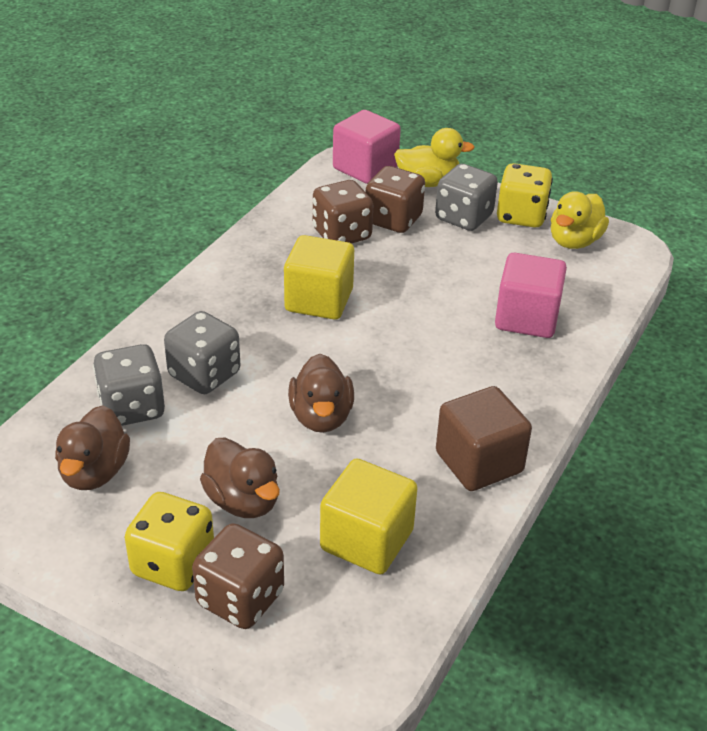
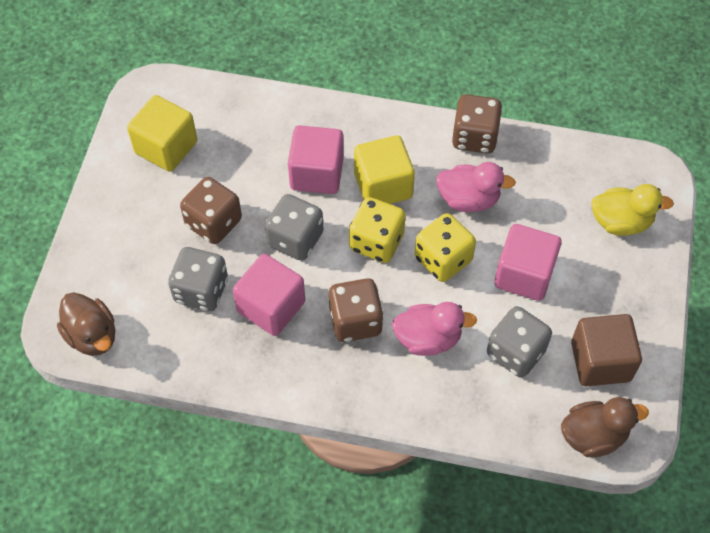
brown duck: 3 -> 2
pink cube: 2 -> 3
pink duck: 0 -> 2
yellow duck: 2 -> 1

